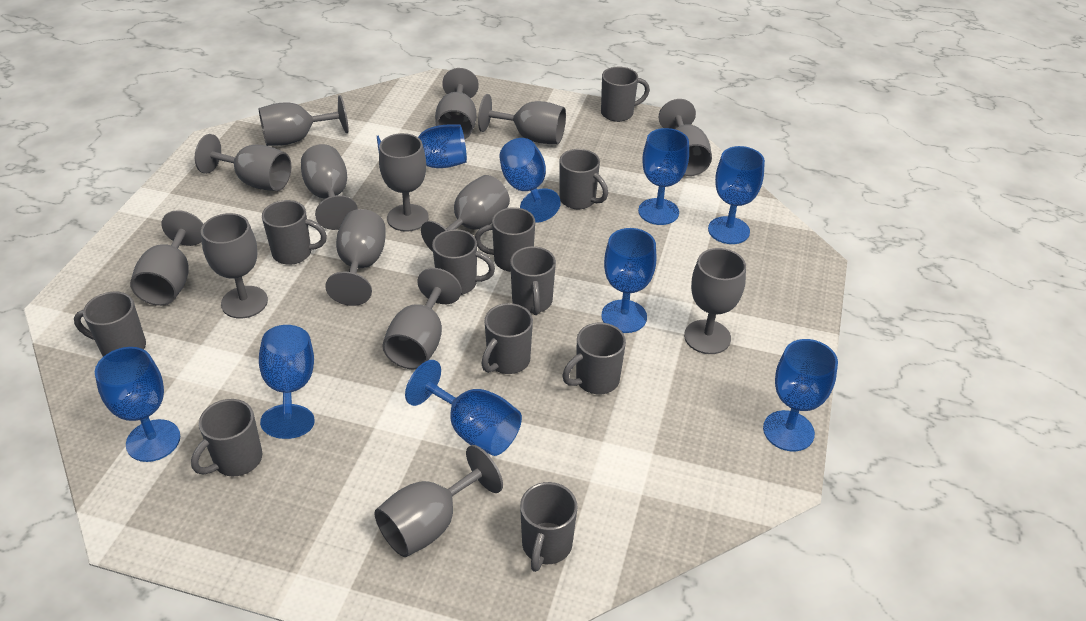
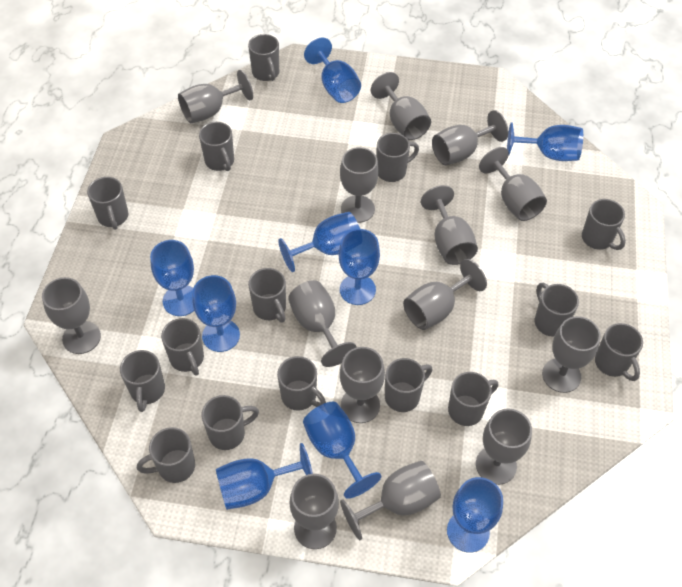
grey mug: 11 -> 15

